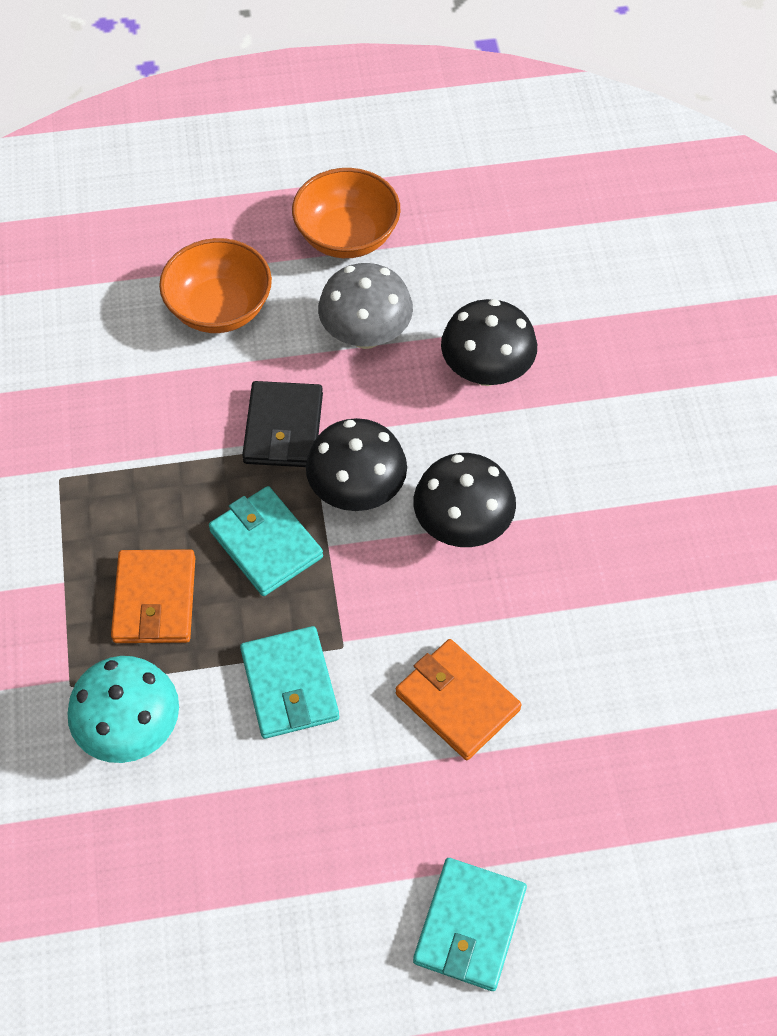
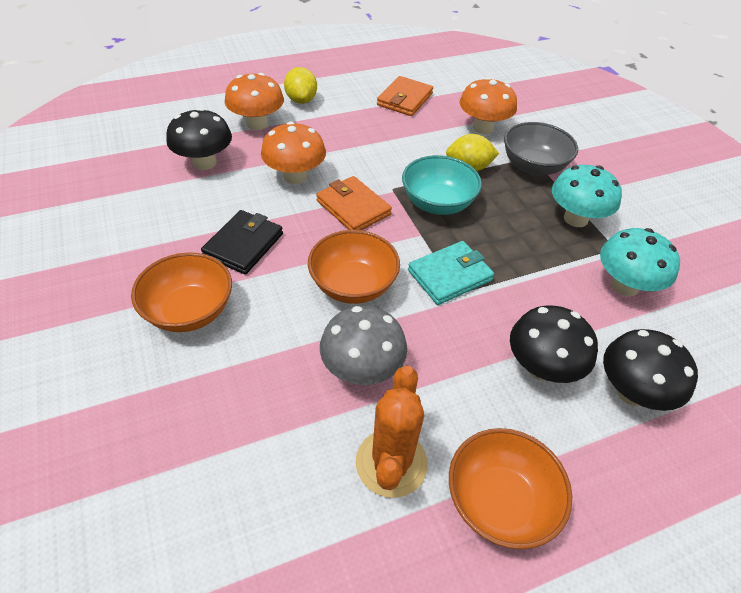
grey bowl: 0 -> 1
orange bowl: 2 -> 3
orange cactus: 0 -> 1
orange mushroom: 0 -> 3
turquoise bowl: 0 -> 1
turquoise mushroom: 1 -> 2
turquoise wallet: 3 -> 1
yellow lemon: 0 -> 2

